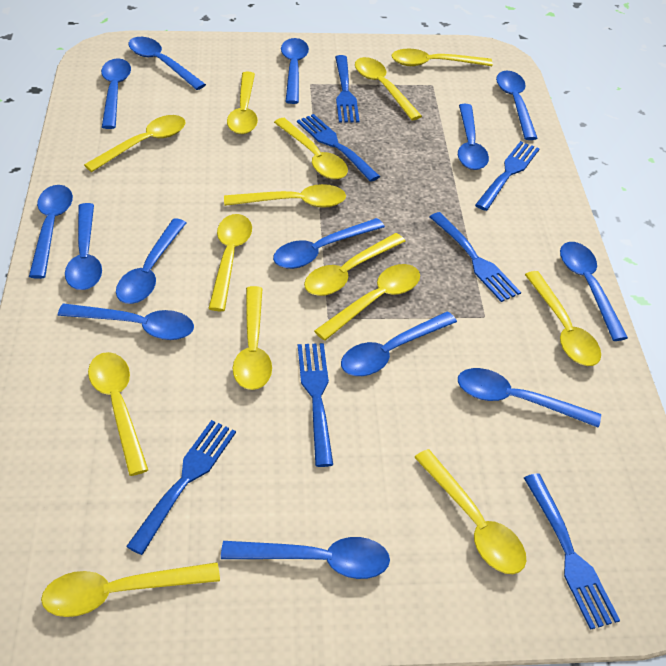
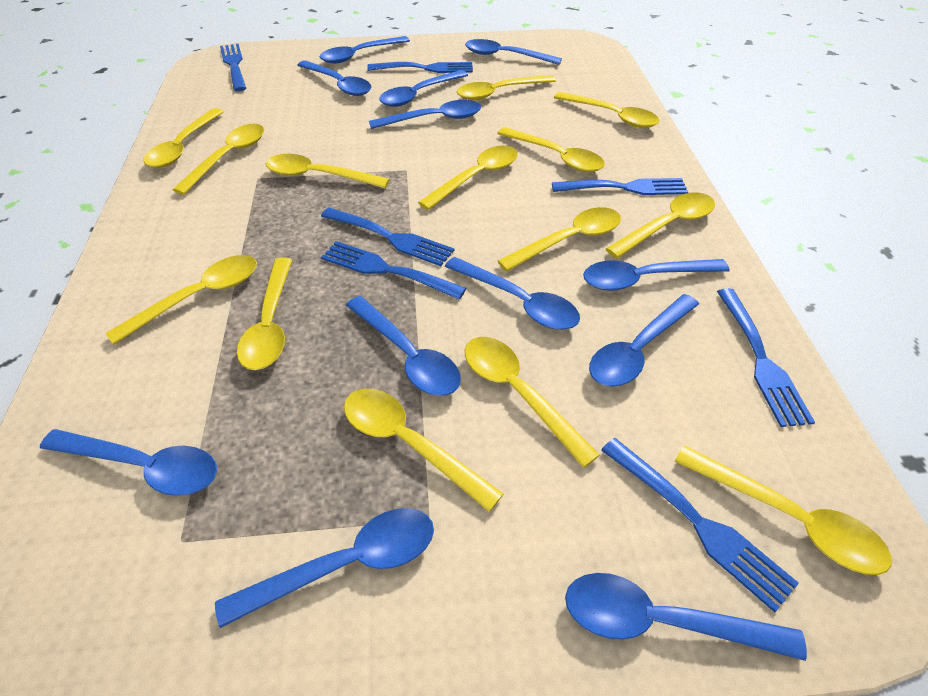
blue spoon: 14 -> 12

